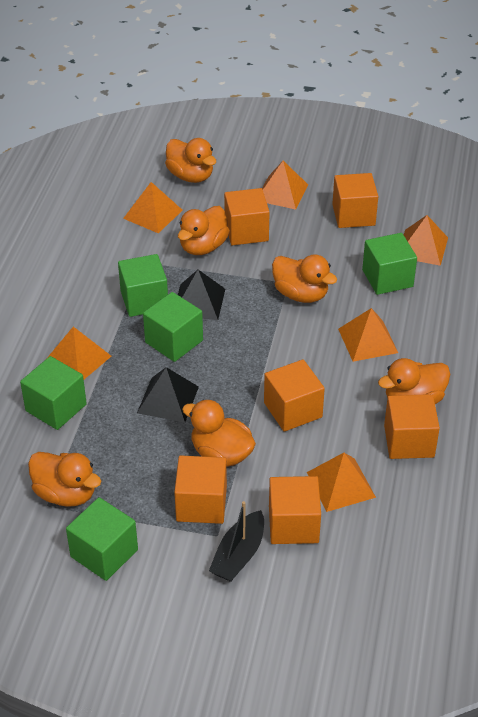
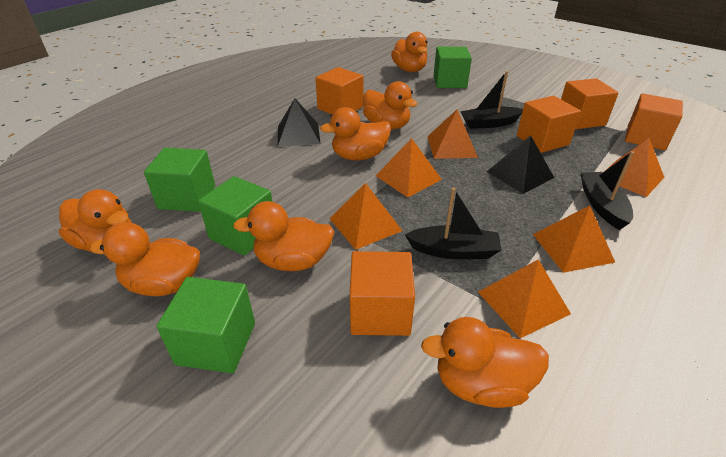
black boat: 1 -> 3
green cube: 5 -> 4
orange cube: 6 -> 5
orange duck: 6 -> 7

